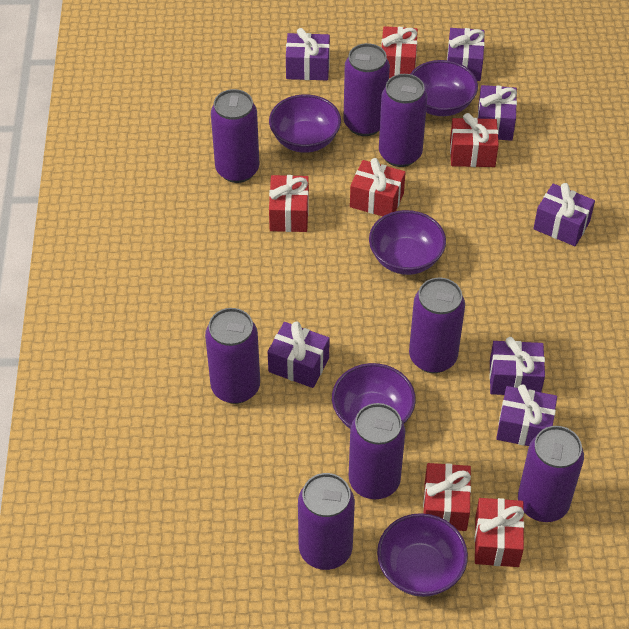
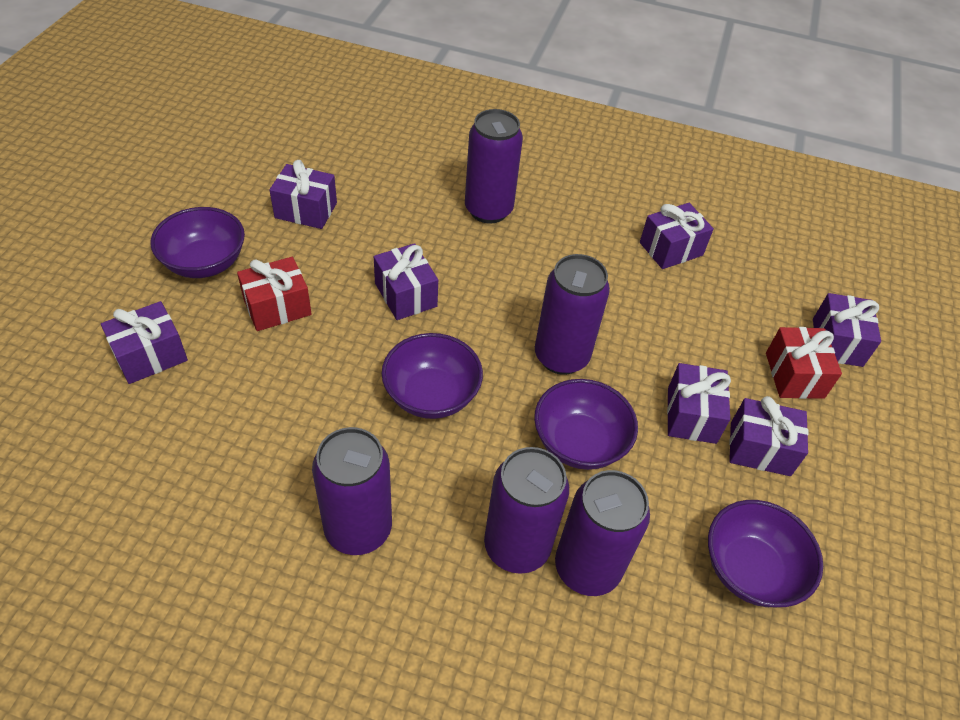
purple bowl: 5 -> 4
purple can: 8 -> 5
red gift: 6 -> 2

